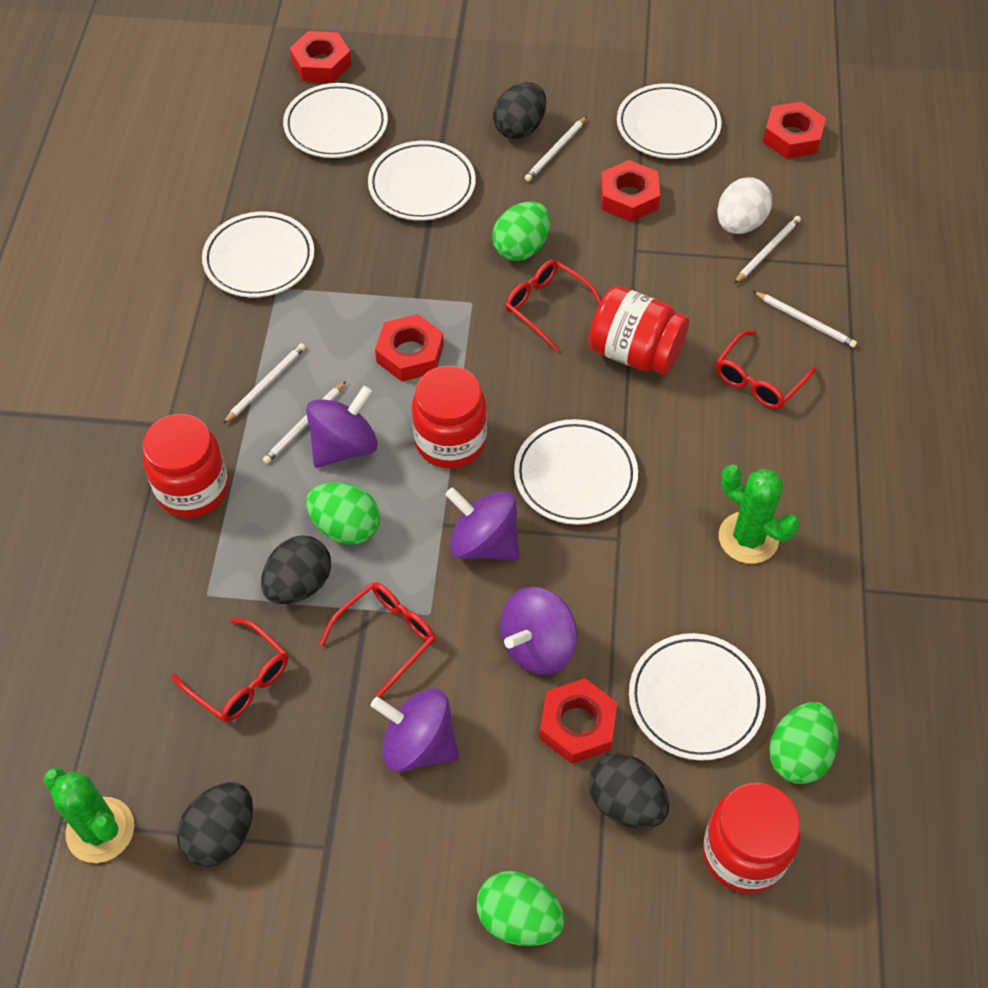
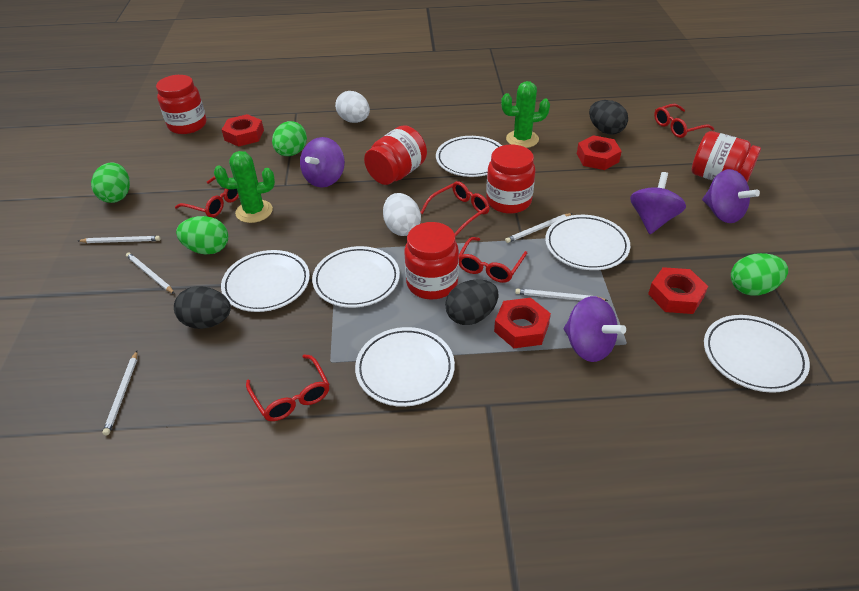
black egg: 4 -> 3
red glasses: 4 -> 5
red jar: 4 -> 5
red nut: 5 -> 4
white egg: 1 -> 2

